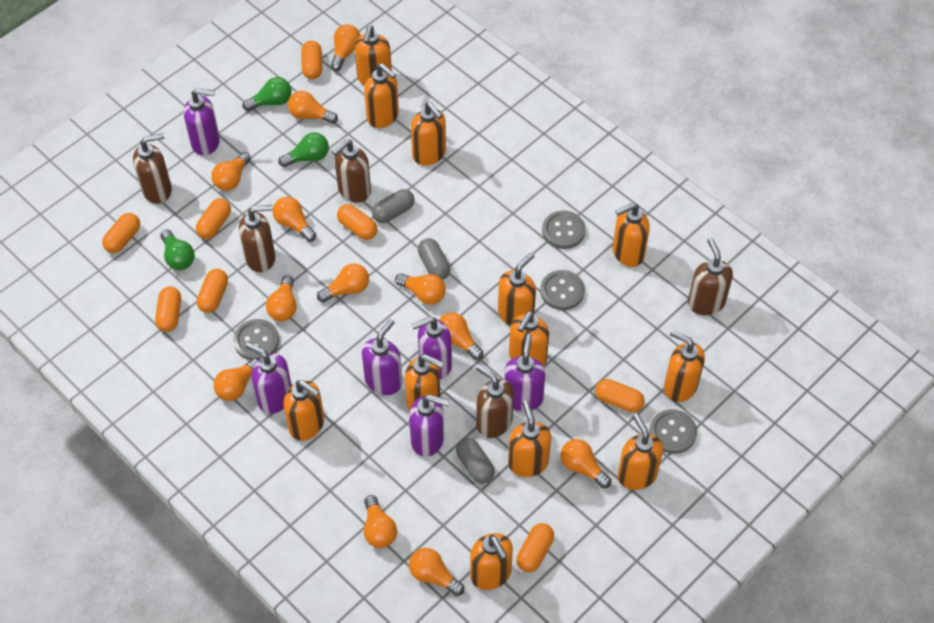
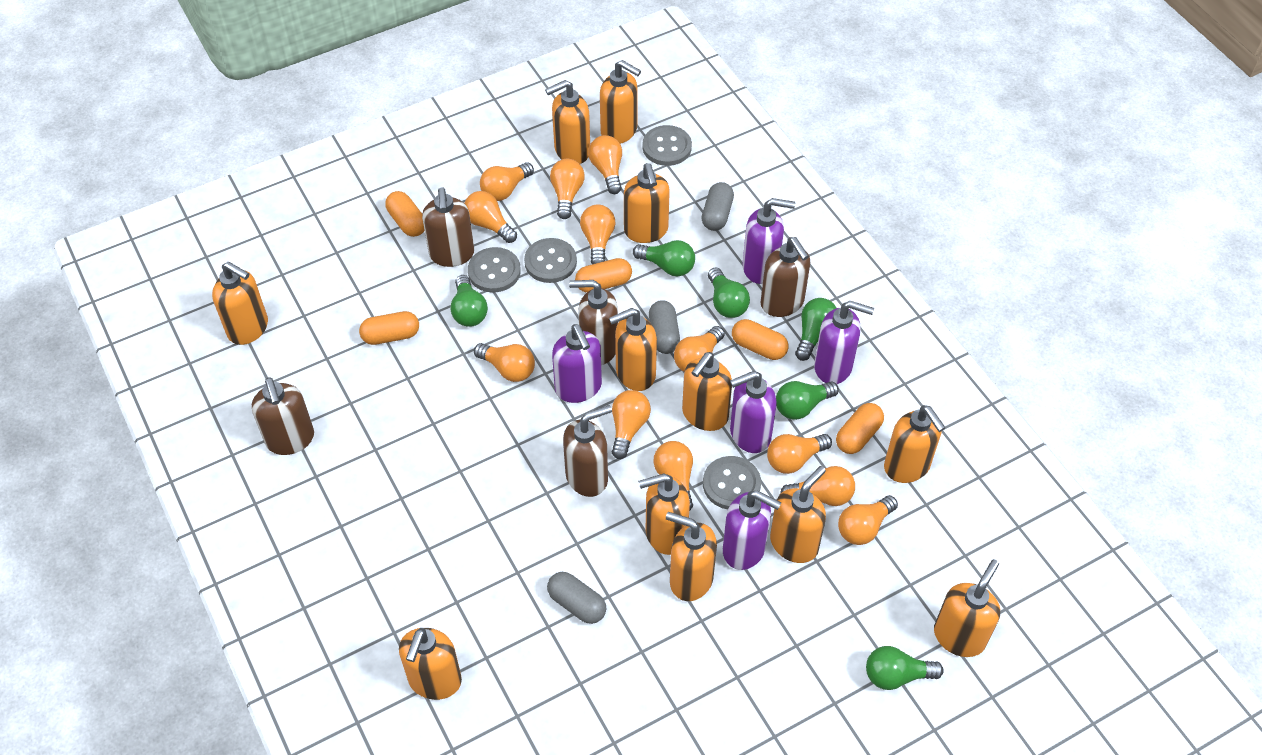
green light bulb: 3 -> 6
orange capsule: 8 -> 5
purple soap dispenser: 6 -> 5

